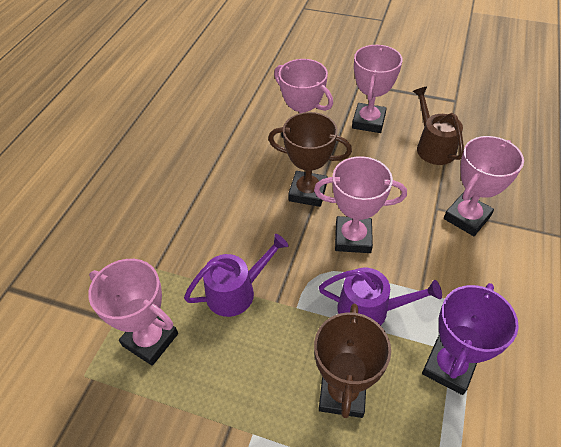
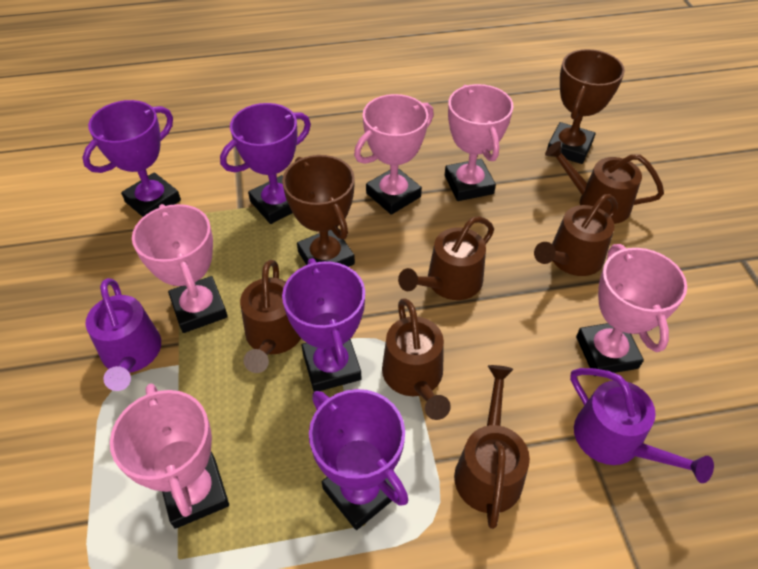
brown watering can: 1 -> 6
purple trophy: 1 -> 4

